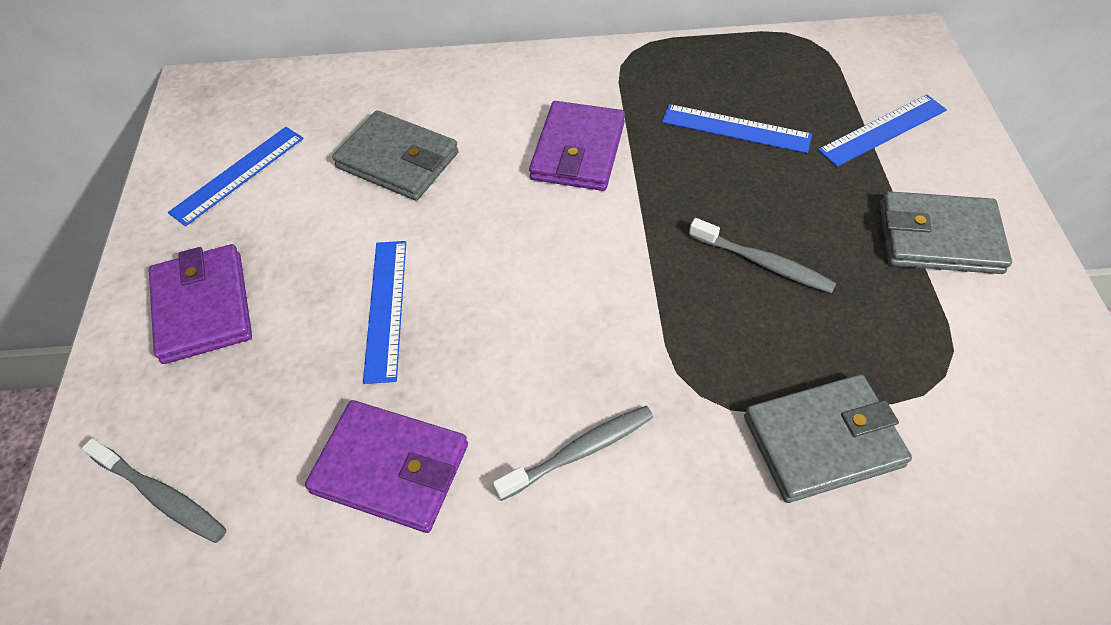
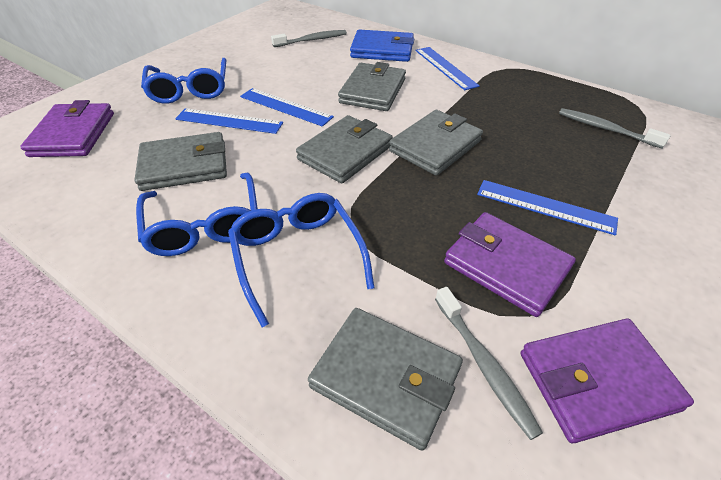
blue glasses: 0 -> 3
blue wallet: 0 -> 1
grey wallet: 3 -> 5

